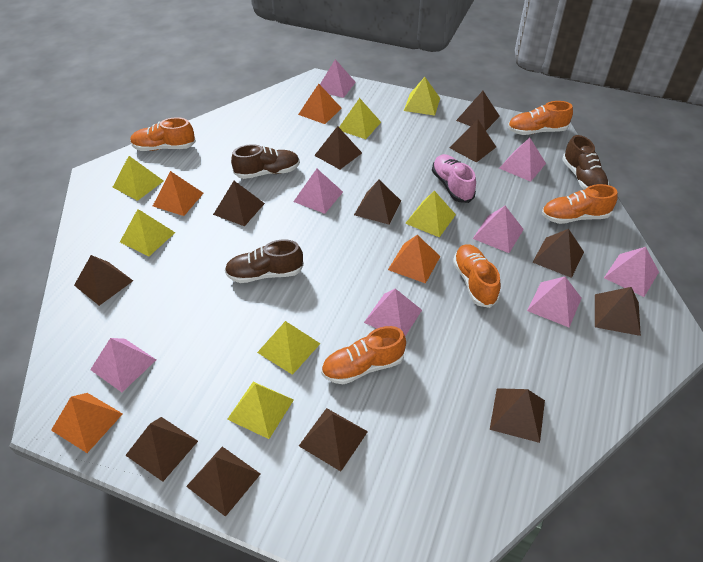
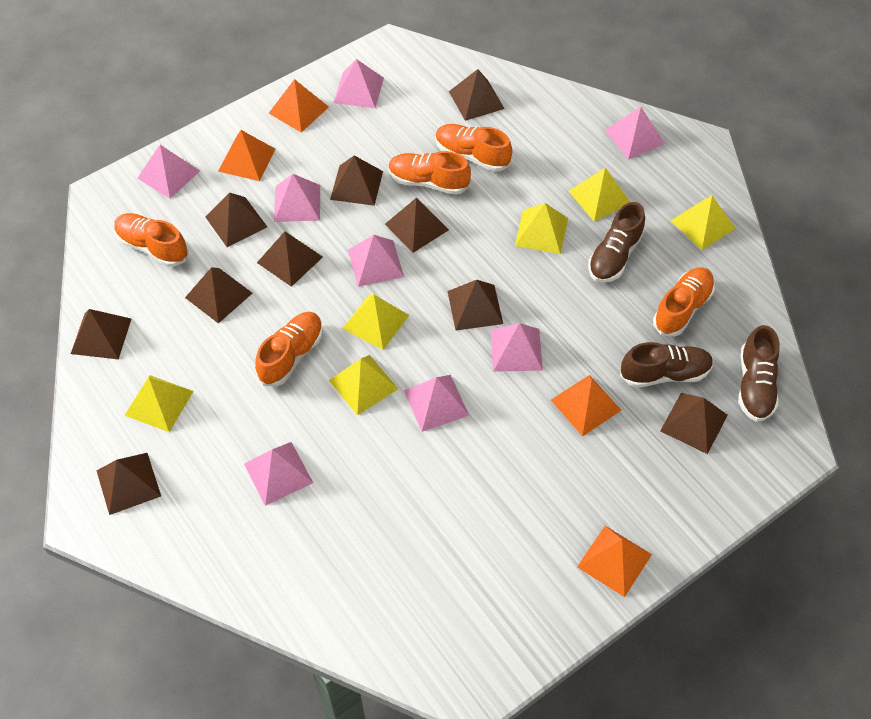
brown pyramid: 12 -> 10
pink shoe: 1 -> 0
yellow pyramid: 7 -> 6

